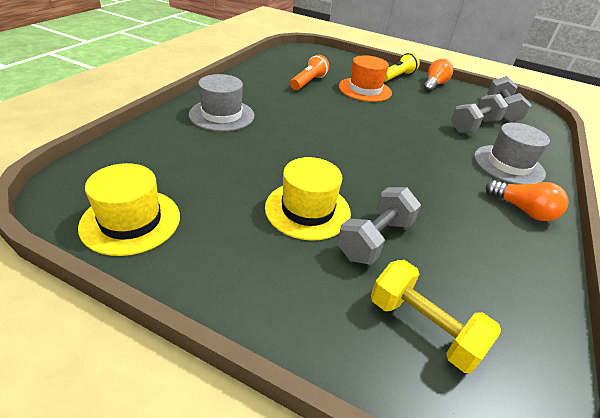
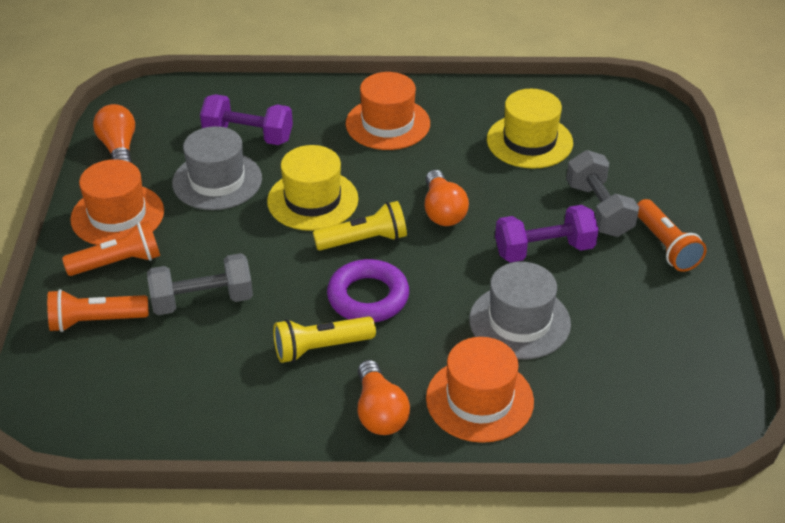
grey dumbbell: 3 -> 2
orange flashlight: 1 -> 3
orange hat: 1 -> 3
orange light bulb: 2 -> 3
purple dumbbell: 0 -> 2
purple ring: 0 -> 1
yellow dumbbell: 1 -> 0
yellow flashlight: 1 -> 2

